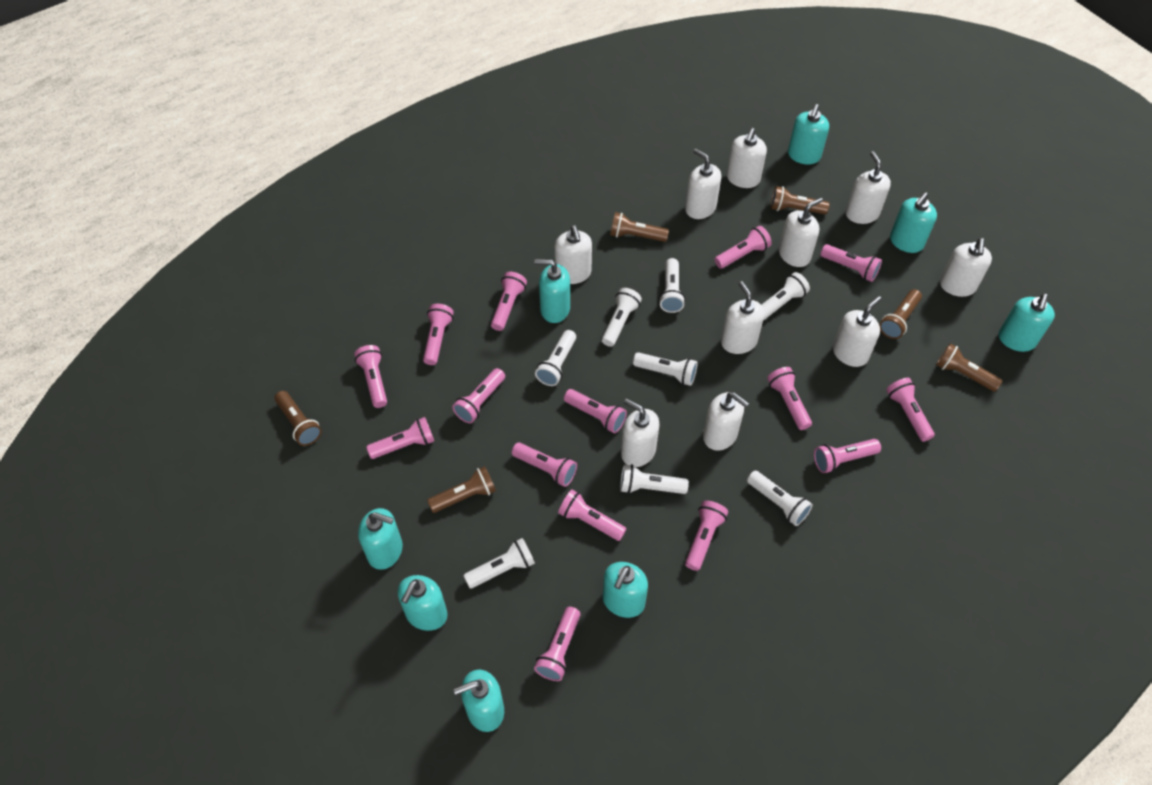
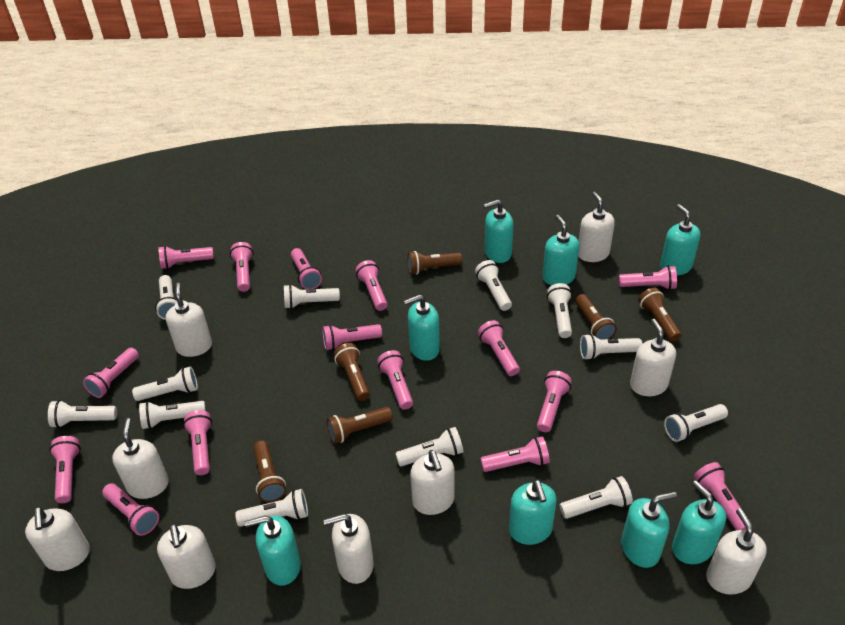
white flashlight: 8 -> 12
white soap dispenser: 10 -> 9

